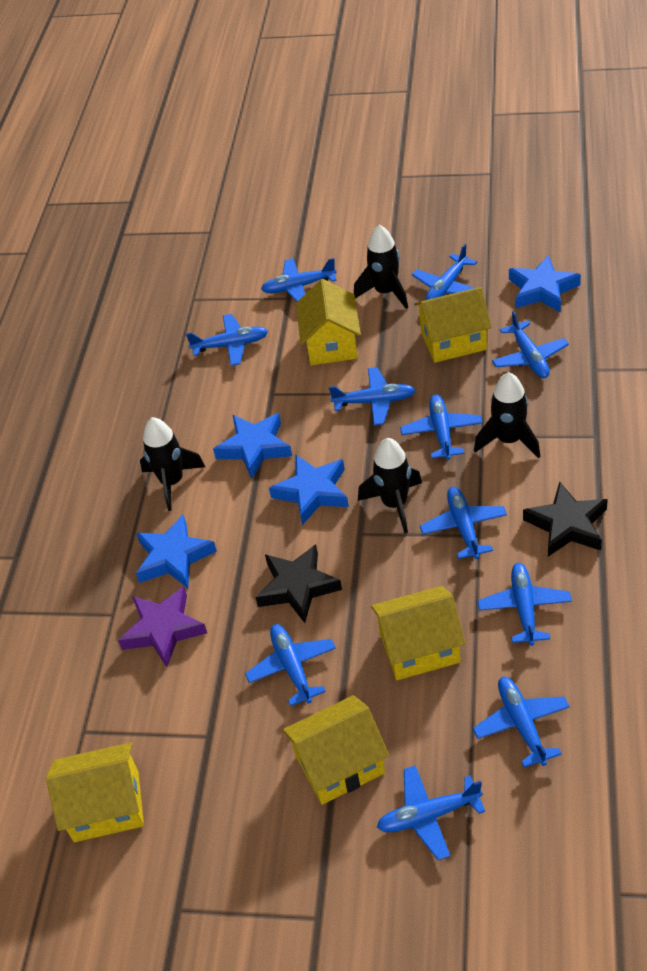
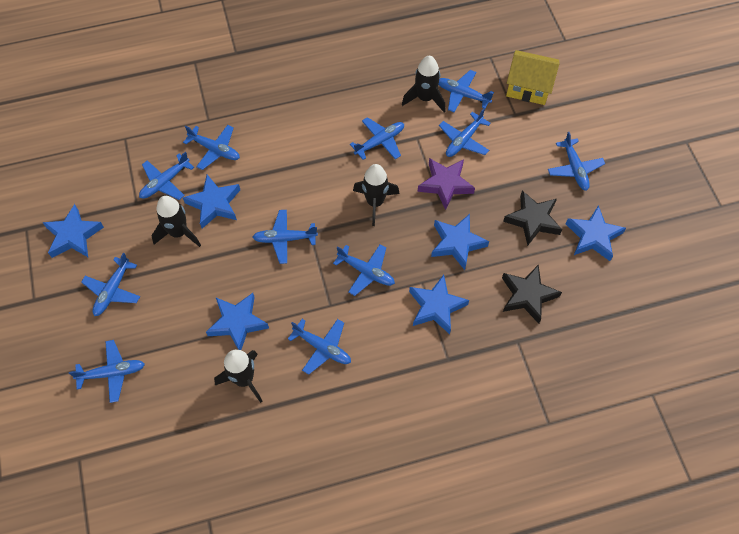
blue star: 4 -> 6
yellow house: 5 -> 1

